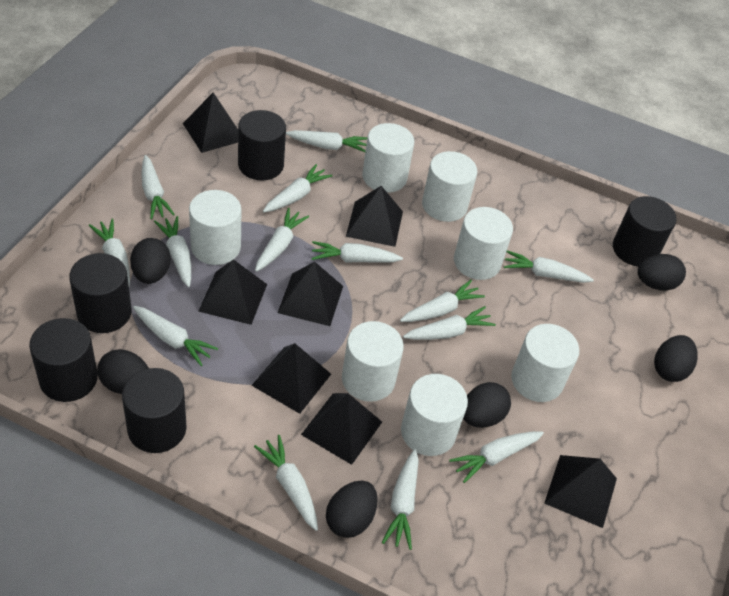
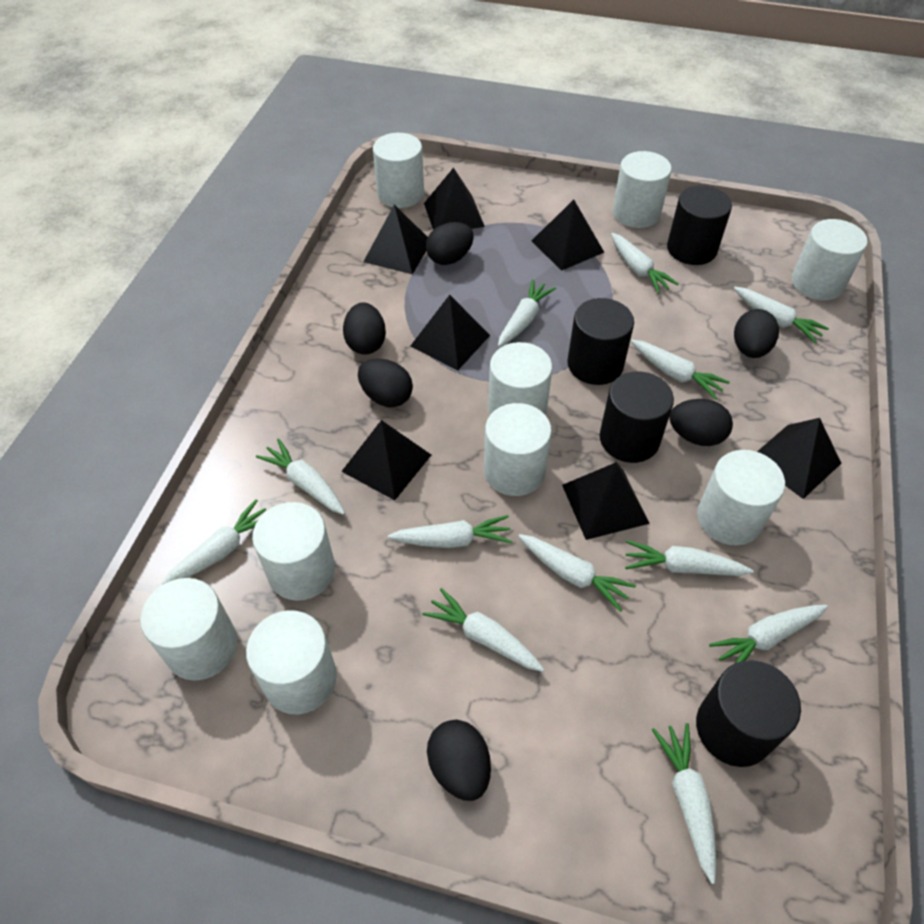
black cylinder: 5 -> 4
white carrot: 14 -> 12
white cylinder: 7 -> 9

